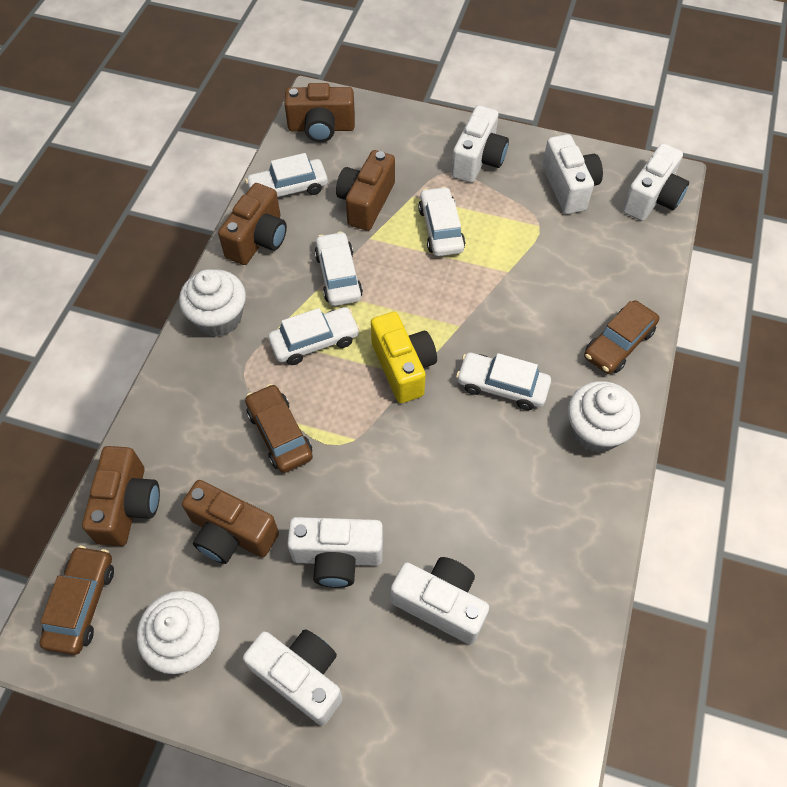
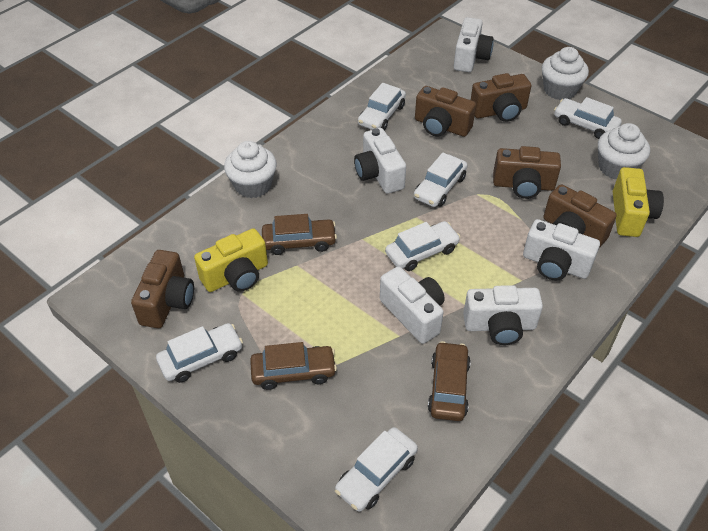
white camera: 6 -> 5
white car: 5 -> 6
yellow camera: 1 -> 2

